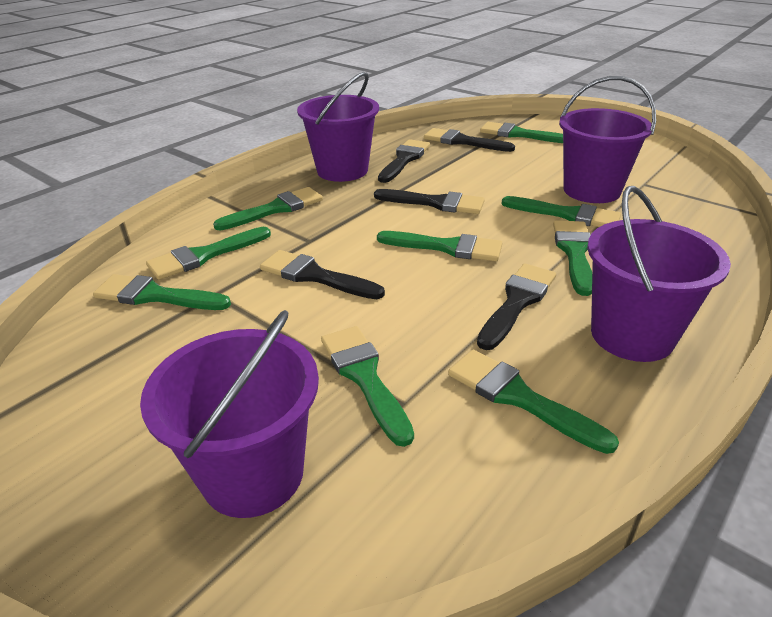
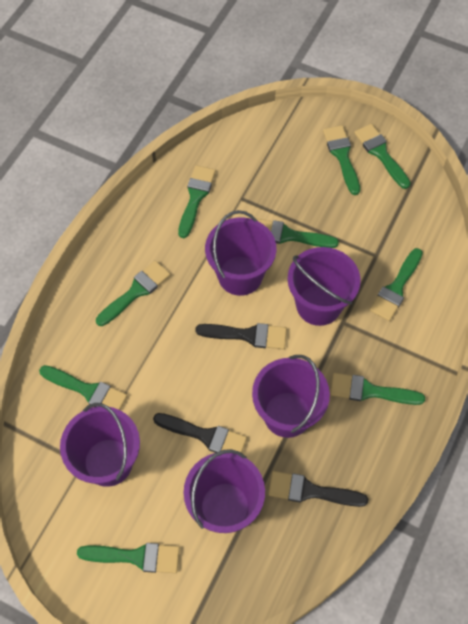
black brush: 5 -> 3
purple bucket: 4 -> 5

